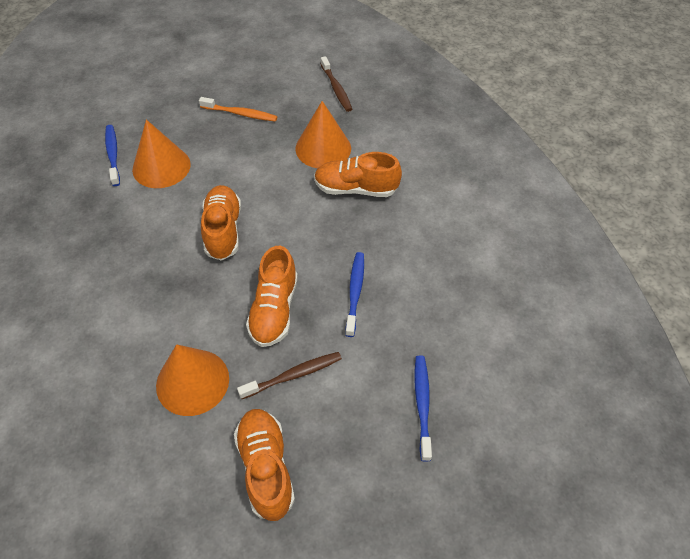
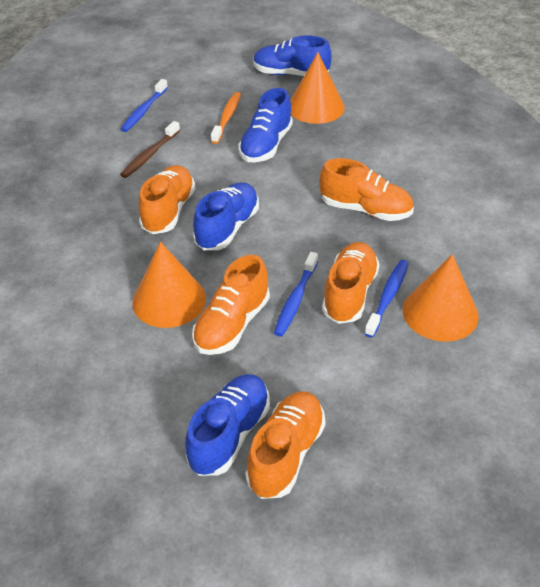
blue shoe: 0 -> 4
brown toothbrush: 2 -> 1
orange shoe: 4 -> 5

